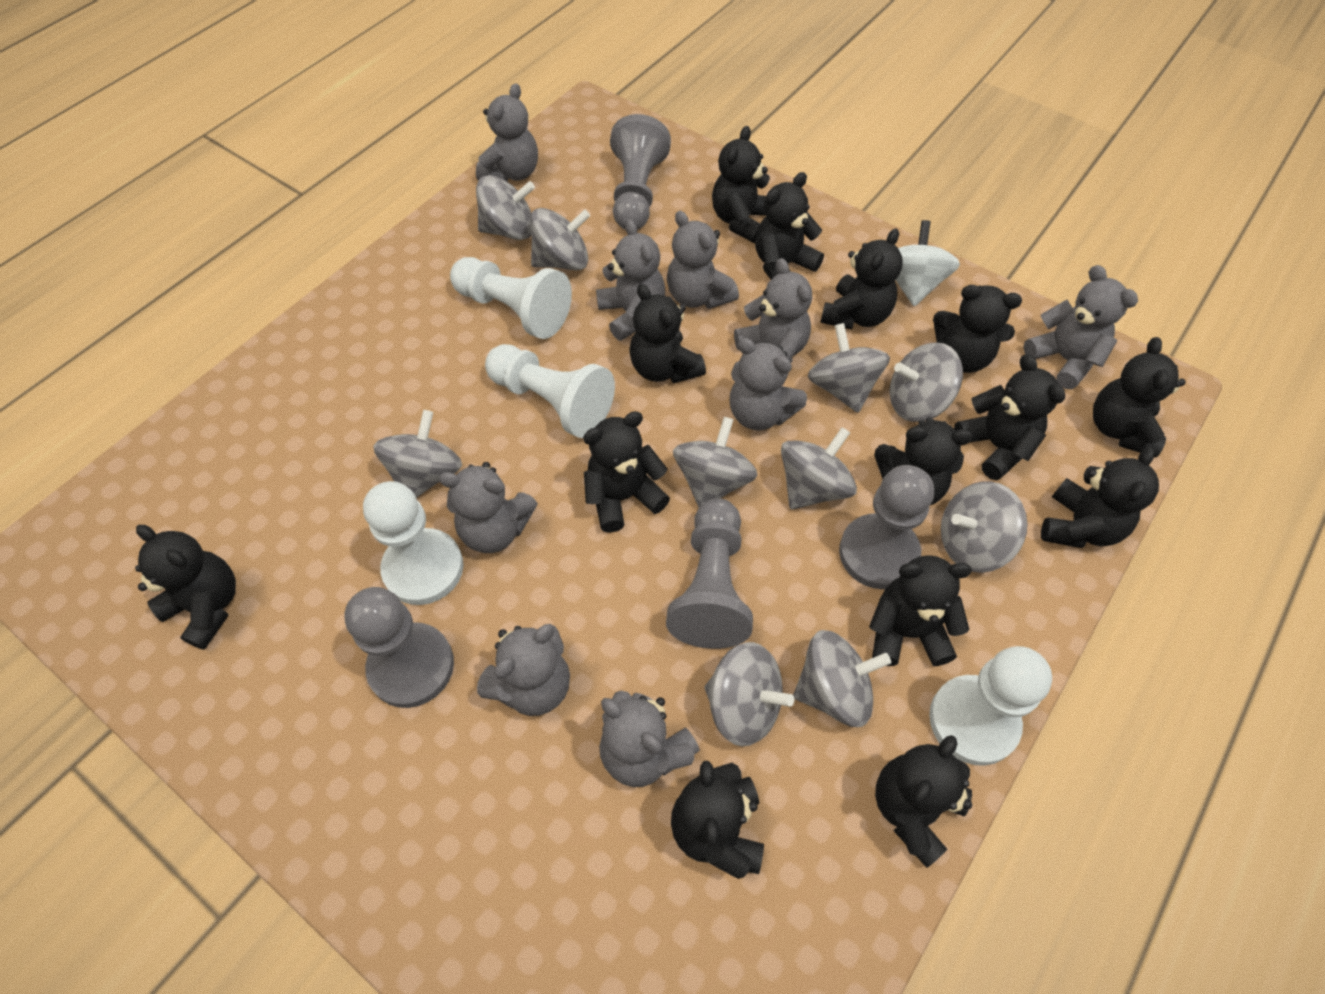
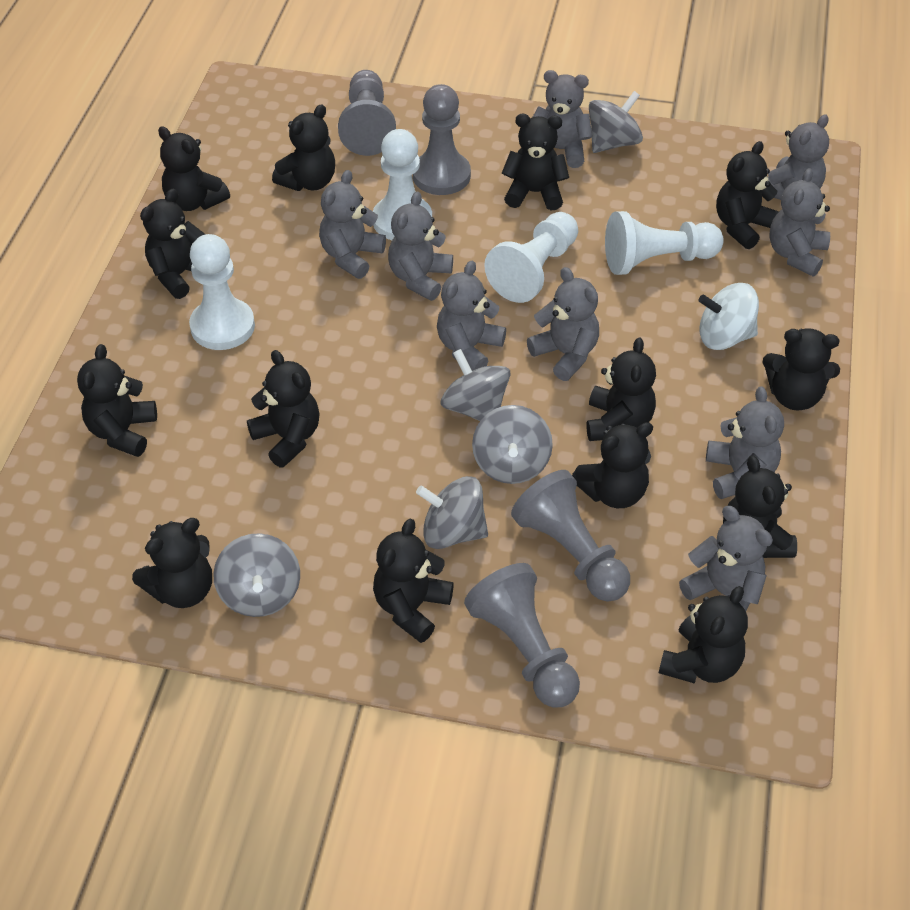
grey spinning top: 10 -> 5

